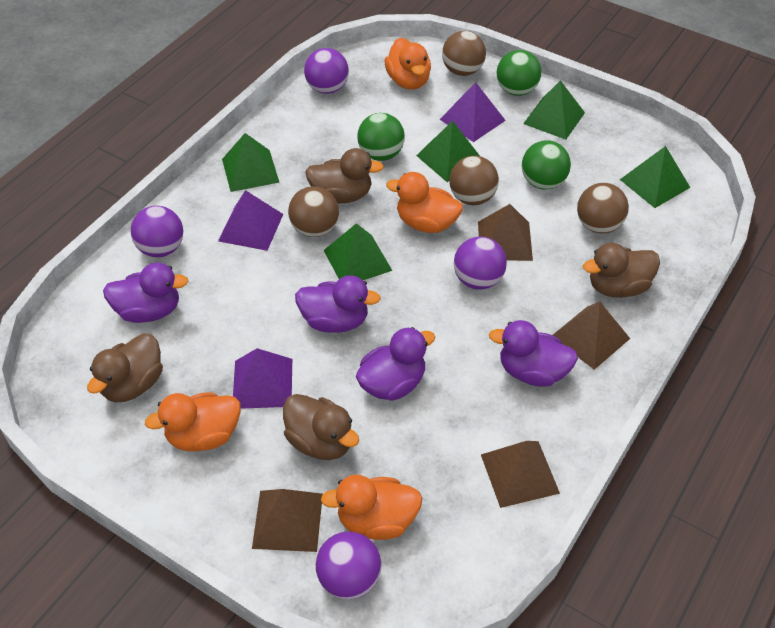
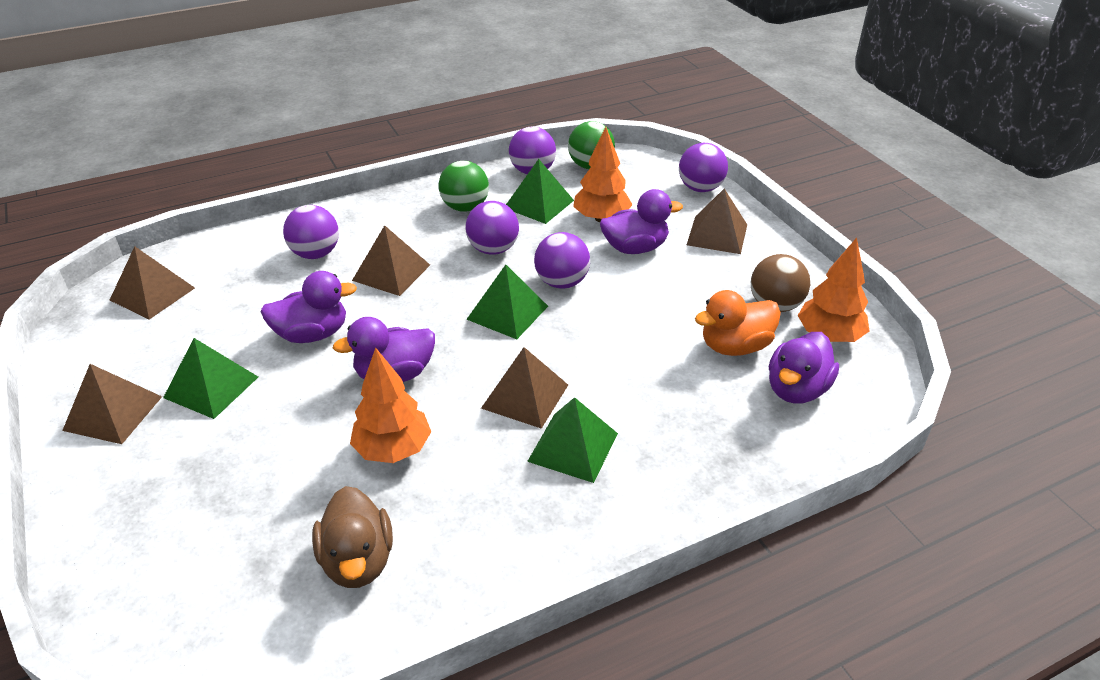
brown ball: 4 -> 1
brown duck: 4 -> 1
brown pyramid: 4 -> 5
green ball: 3 -> 2
green pyramid: 5 -> 4
orange duck: 4 -> 1
orange tree: 0 -> 3
purple ball: 4 -> 5
purple pyramid: 3 -> 0

